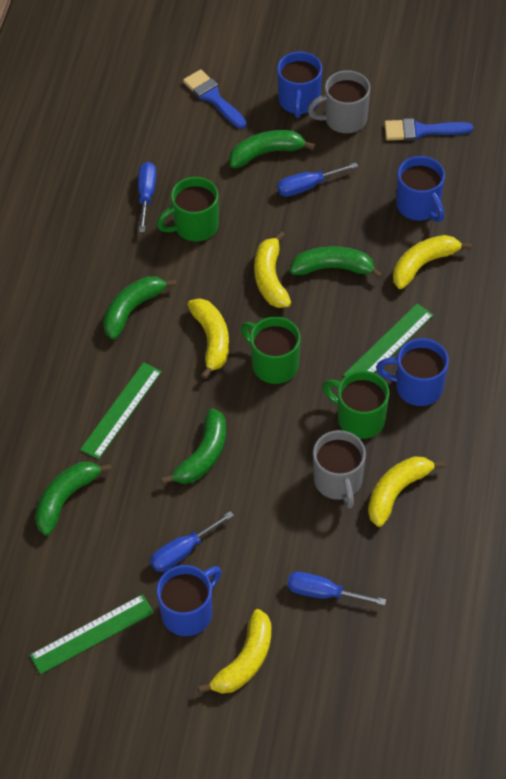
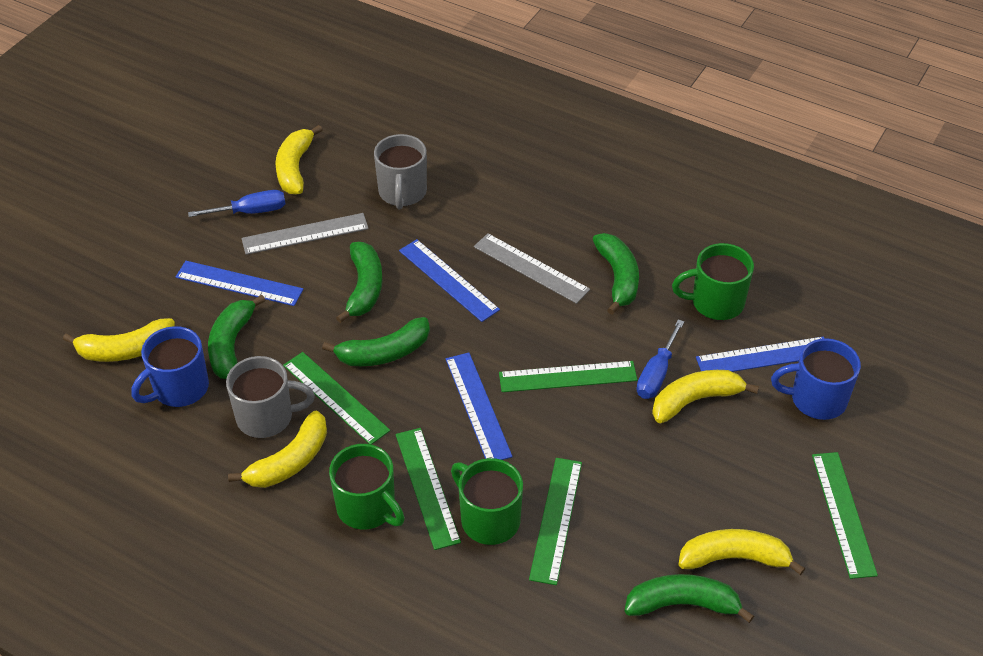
blue brush: 2 -> 0
blue mug: 4 -> 2
blue ruler: 0 -> 4
blue screwdriver: 4 -> 2
green ruler: 3 -> 5
grey ruler: 0 -> 2

